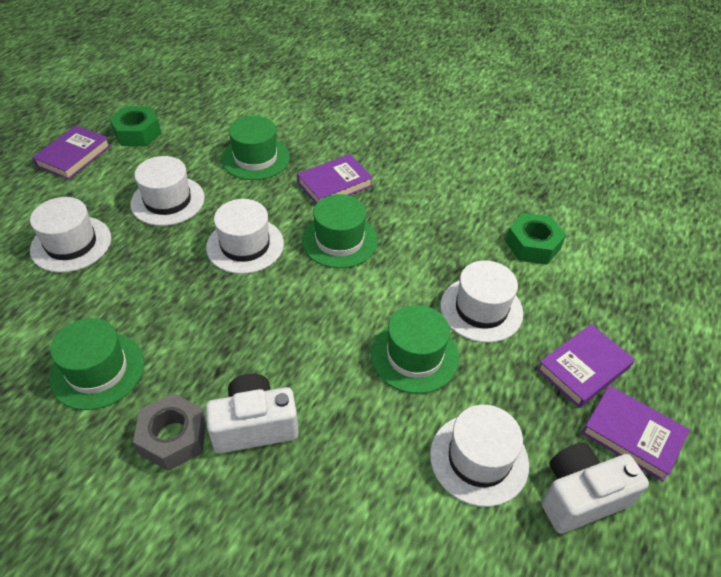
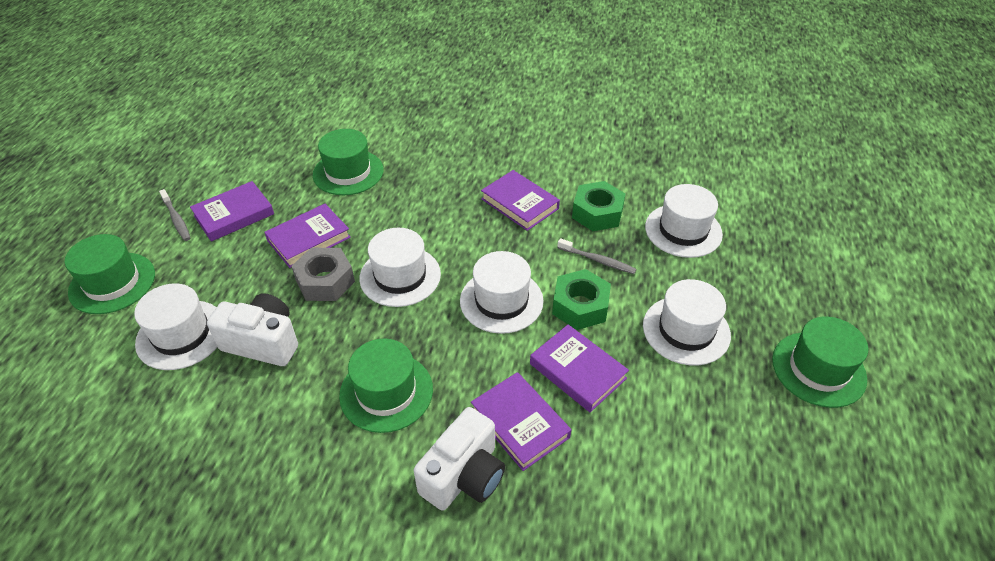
grey toothbrush: 0 -> 2
purple book: 4 -> 5

